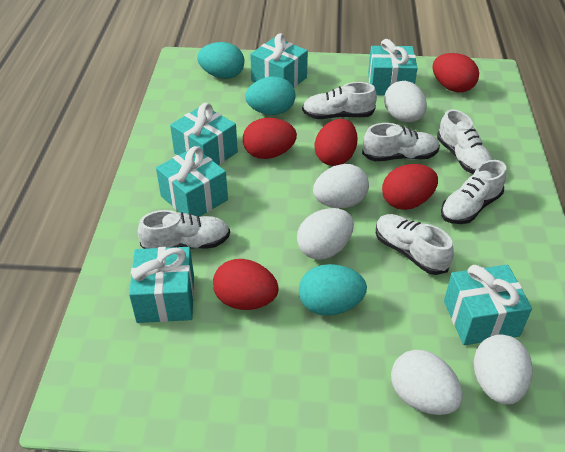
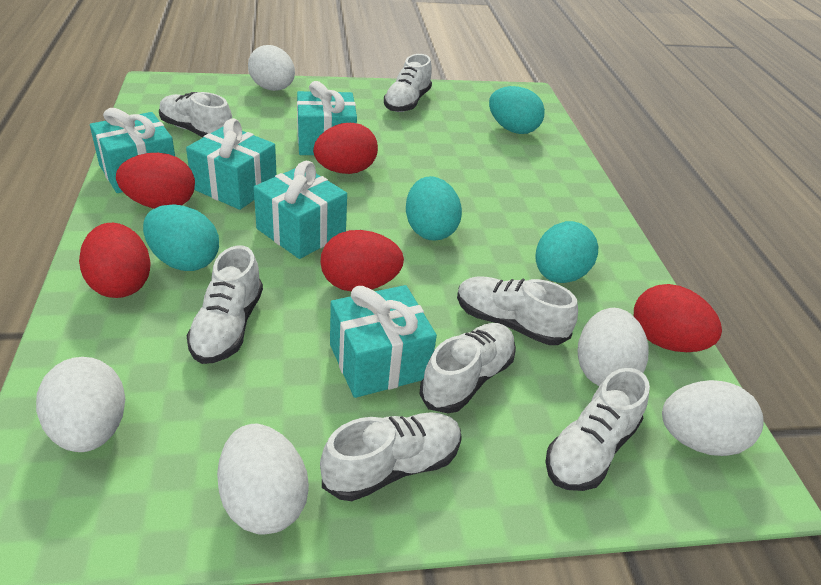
turquoise egg: 3 -> 4
turquoise gift: 6 -> 5
white shoe: 6 -> 7

